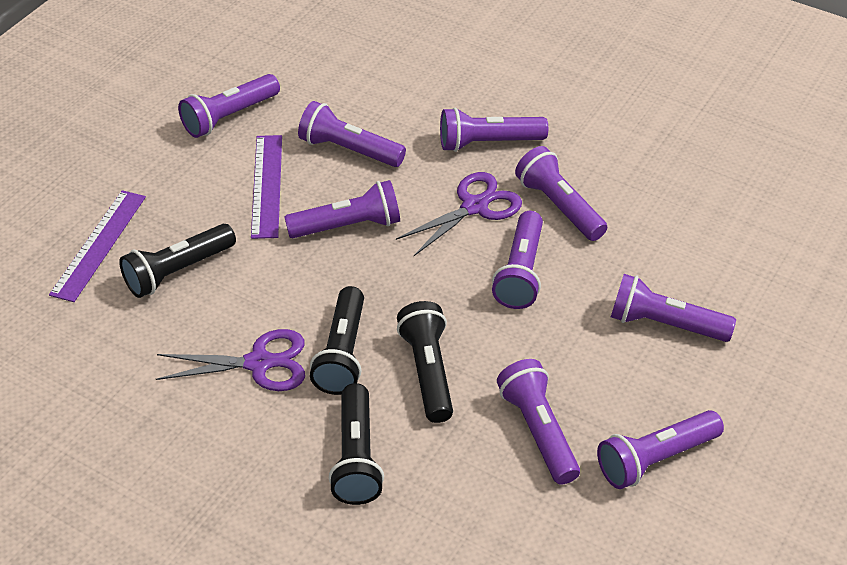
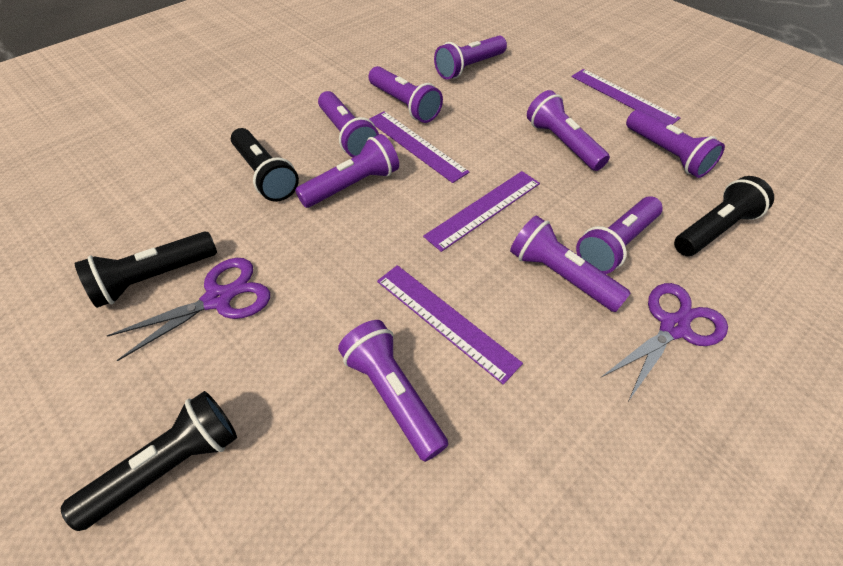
purple ruler: 2 -> 4

